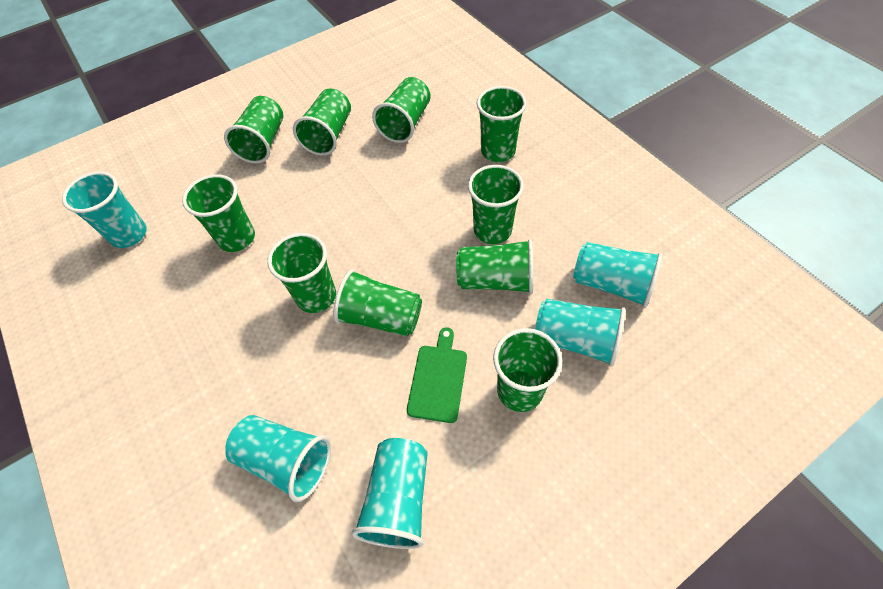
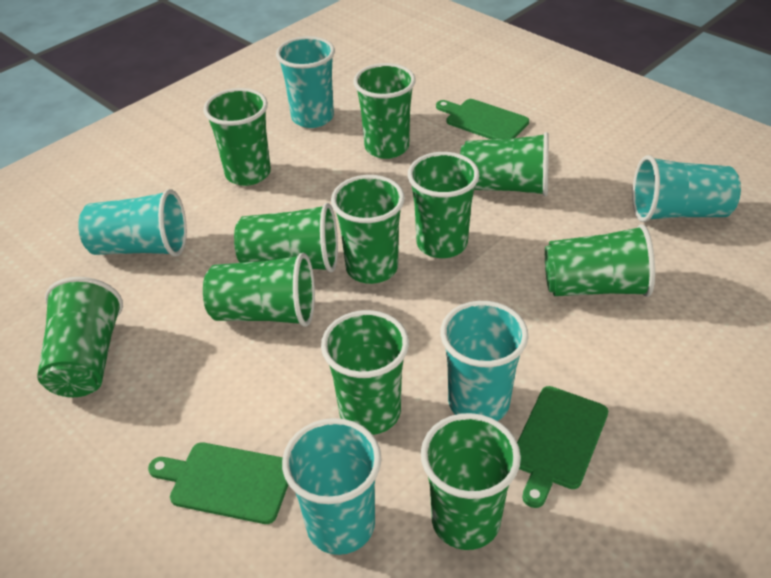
green cup: 10 -> 11
green cutting board: 1 -> 3

